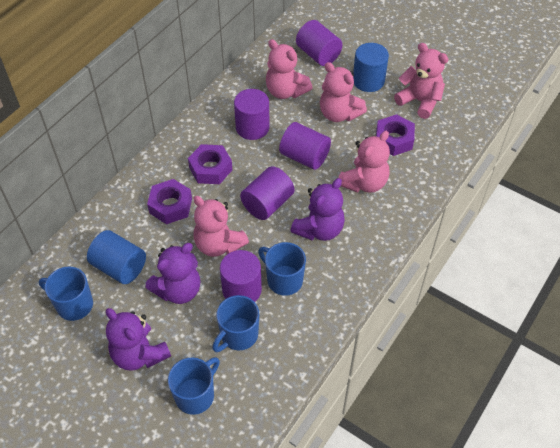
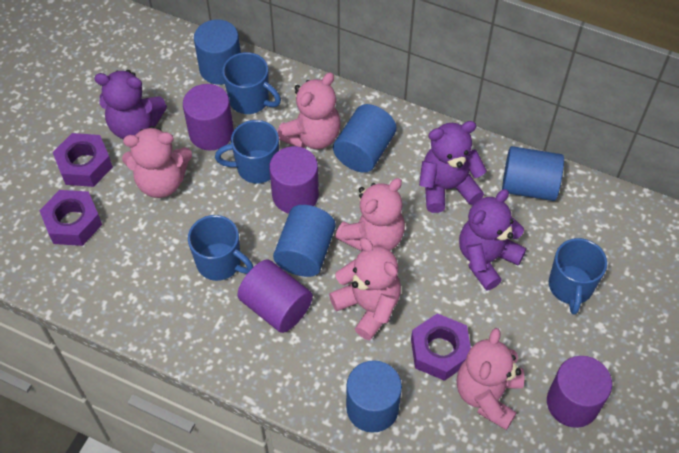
blue cylinder: 2 -> 5
purple cylinder: 5 -> 4

